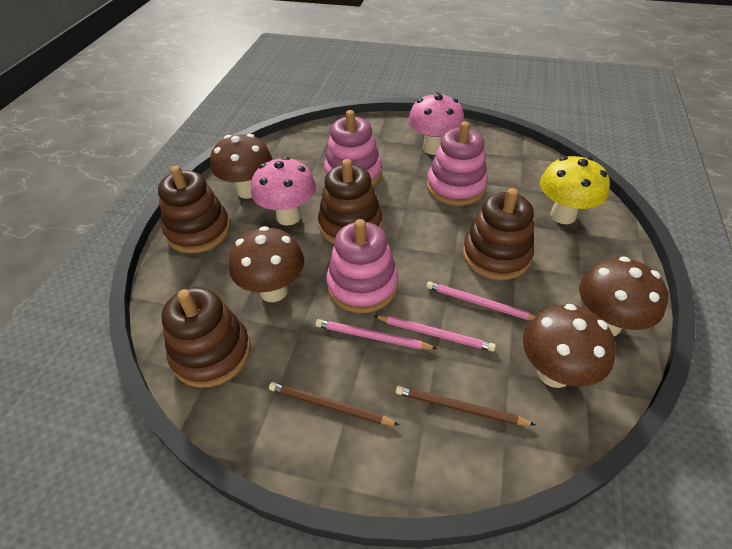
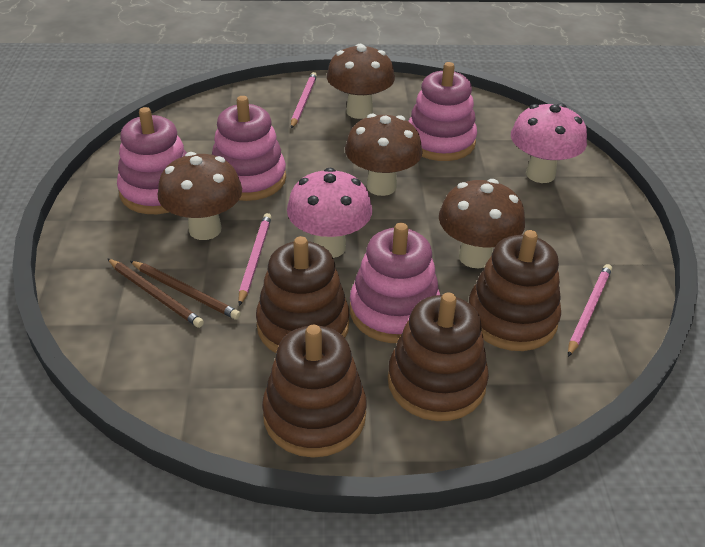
pink stacking toy: 3 -> 4
yellow mushroom: 1 -> 0

